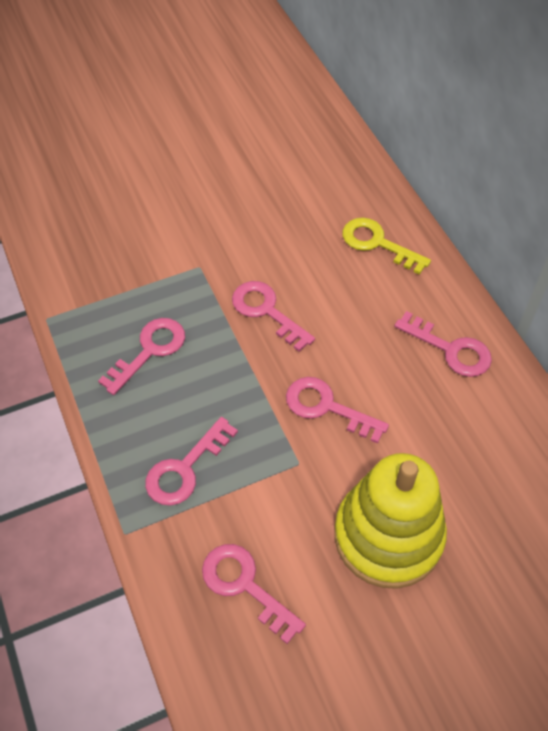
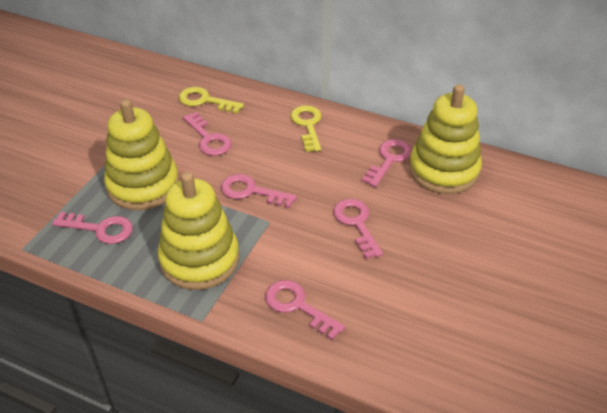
yellow key: 1 -> 2
yellow stacking toy: 1 -> 3

